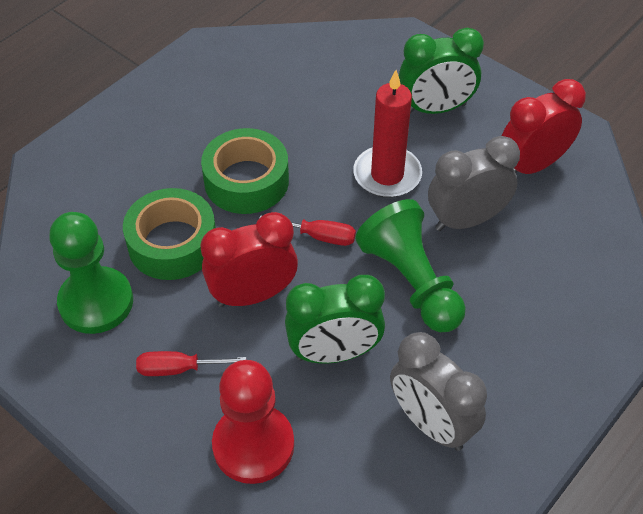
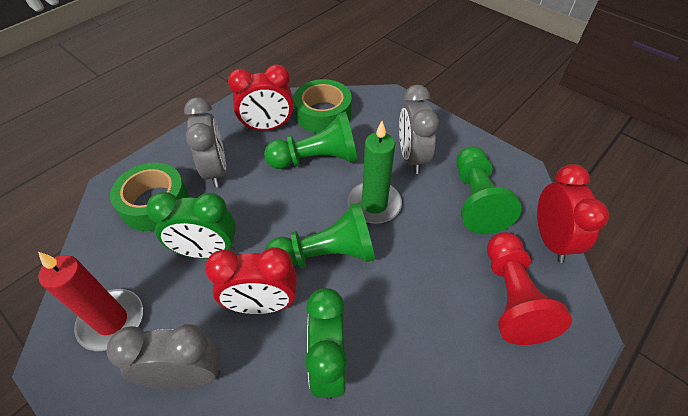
green candle: 0 -> 1
green pawn: 2 -> 3
grey clock: 2 -> 3
red clock: 2 -> 3
red screwdriver: 2 -> 0

